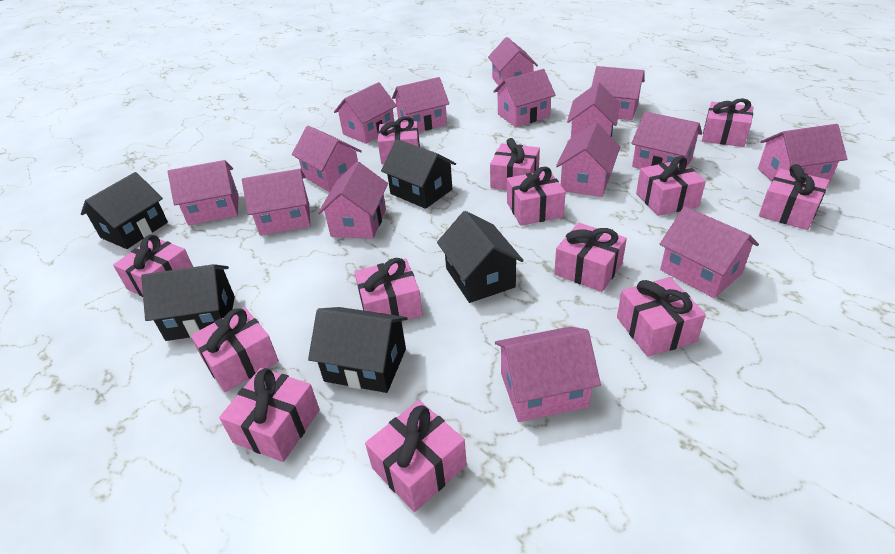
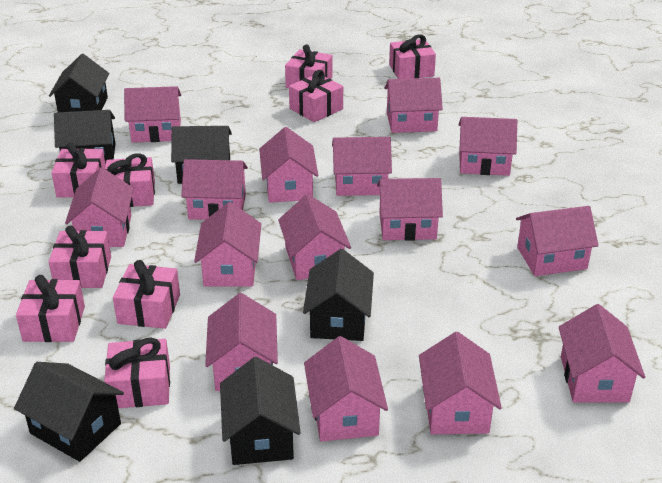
black house: 5 -> 6
pink gift: 13 -> 9

